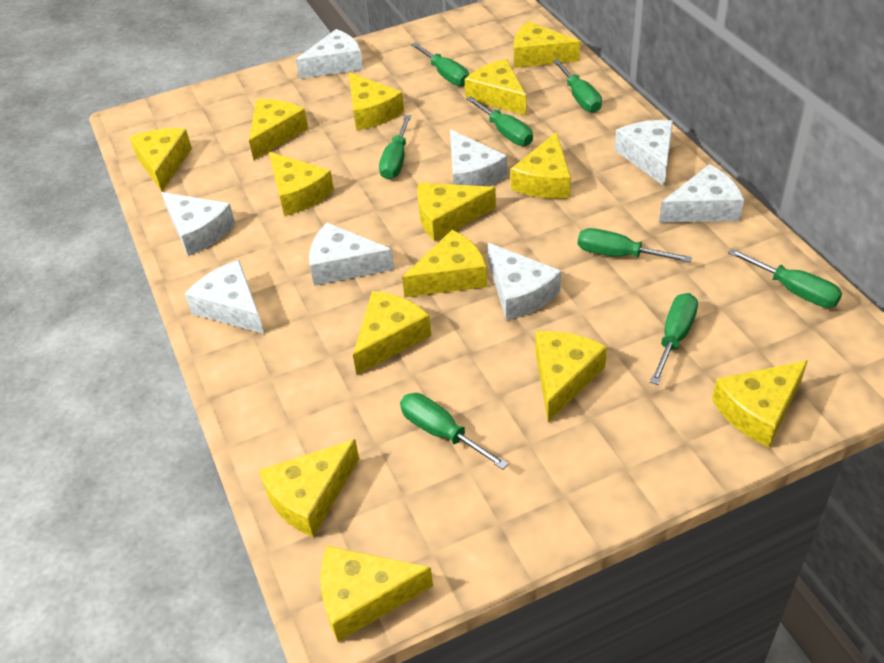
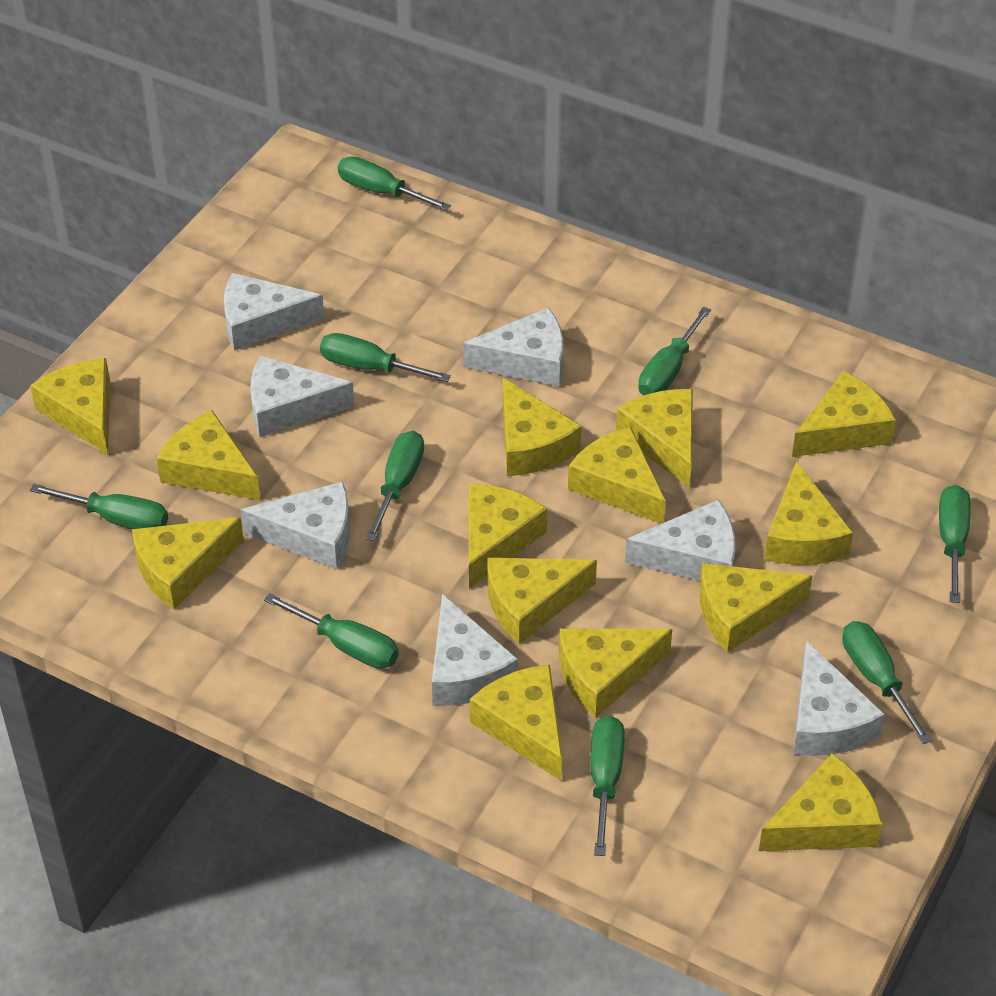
green screwdriver: 8 -> 9
white cheese: 8 -> 7

